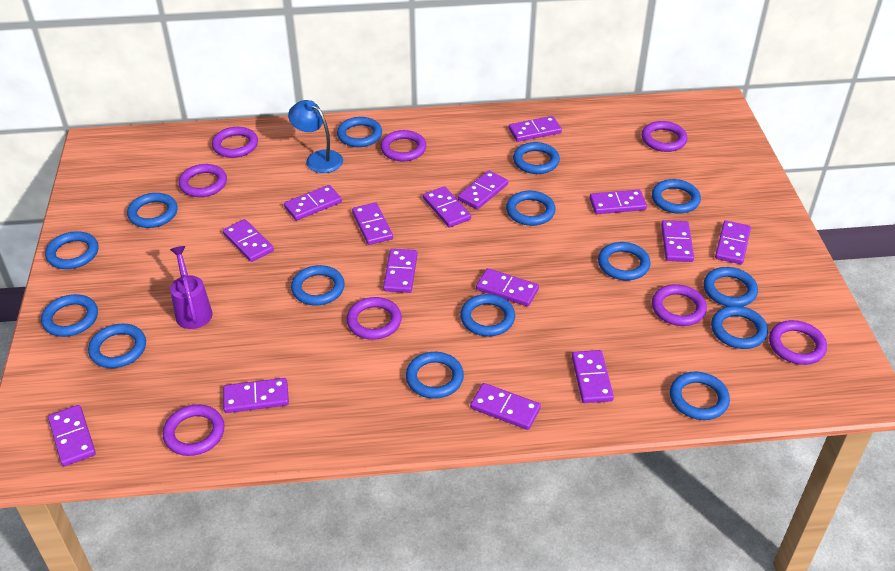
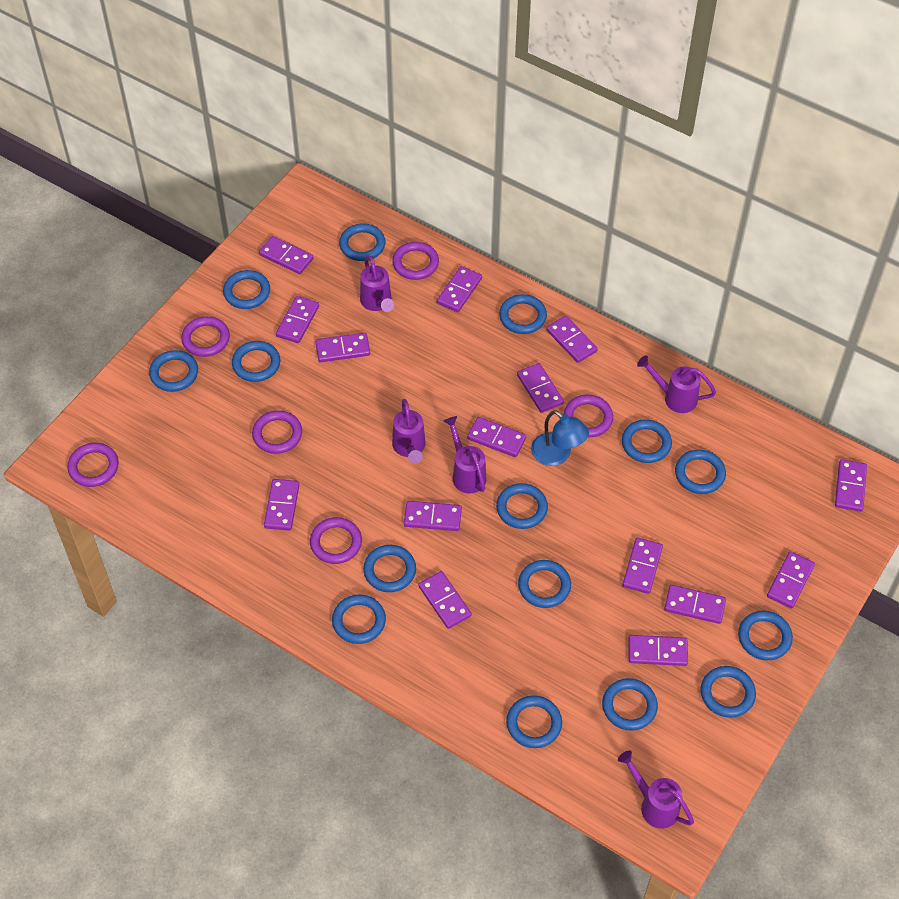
purple ring: 8 -> 6
purple watering can: 1 -> 5

